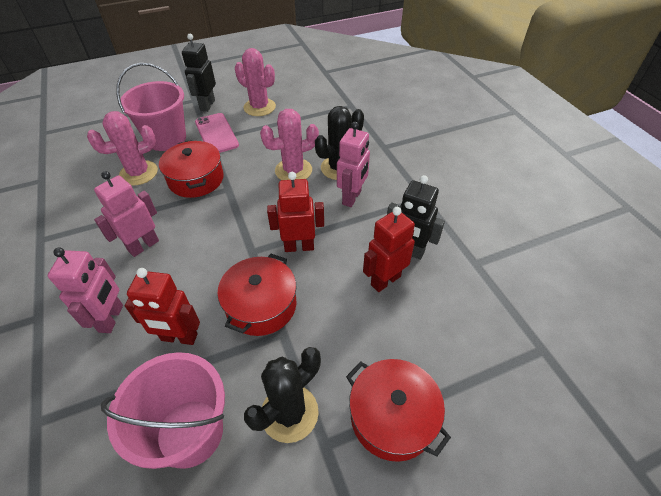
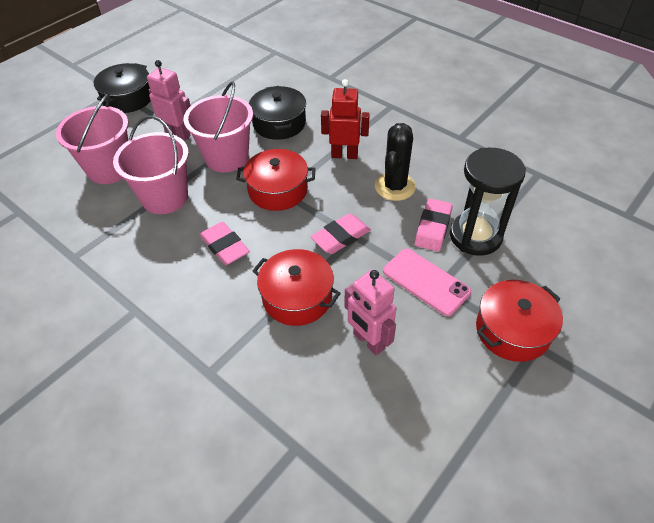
black cactus: 2 -> 1
black hourglass: 0 -> 1
black pot: 0 -> 2
black robot: 2 -> 0
pink bucket: 2 -> 3
pink cactus: 3 -> 0
pink eraser: 0 -> 3
pink robot: 3 -> 2
red robot: 3 -> 1

